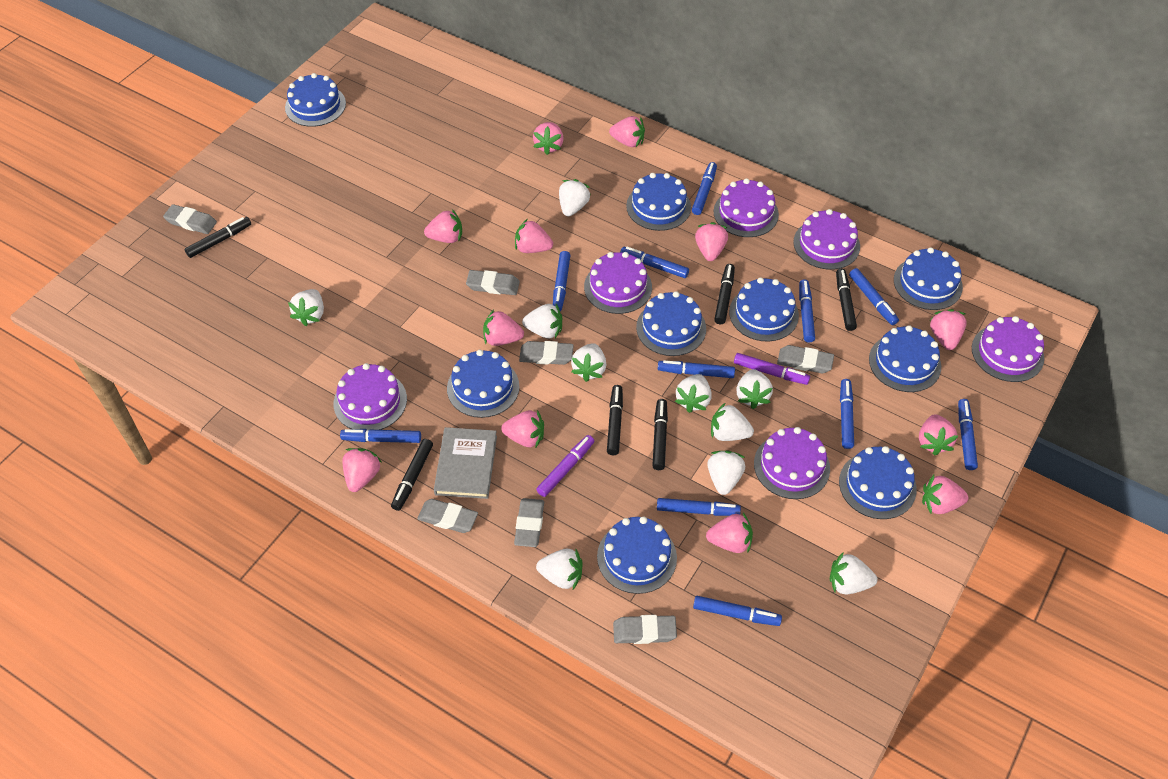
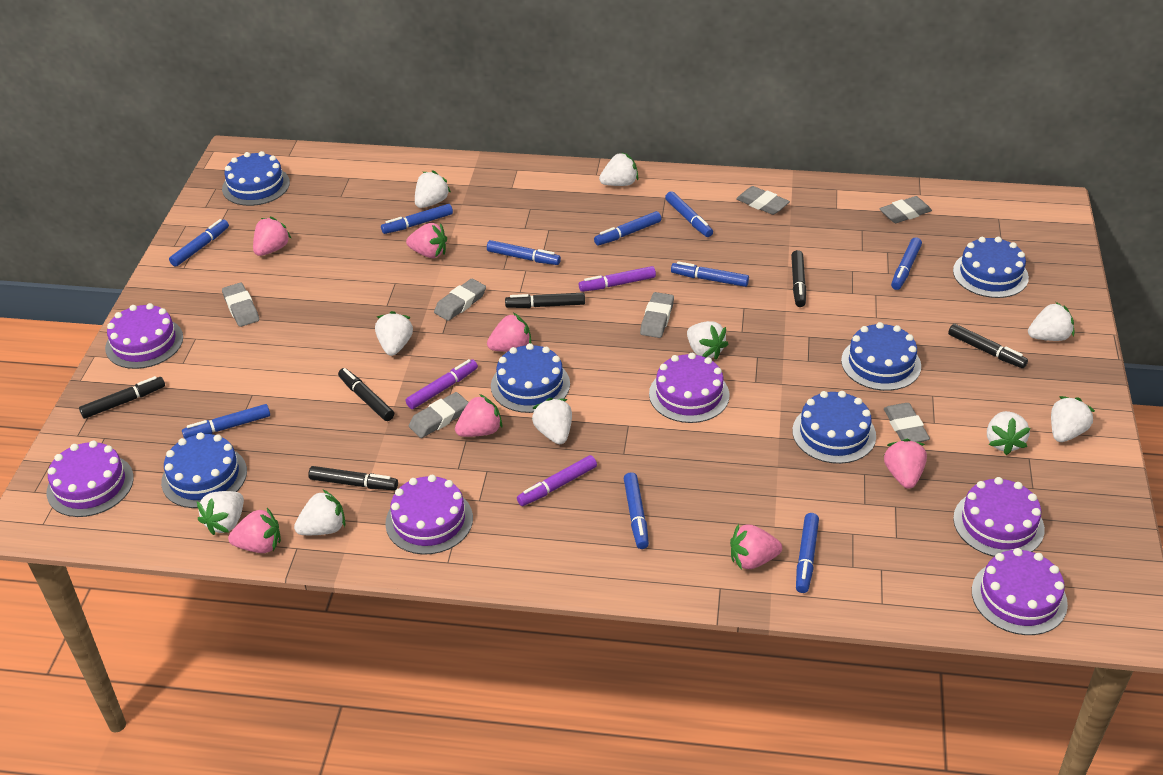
blue cake: 9 -> 6
blue marker: 11 -> 10
grey book: 1 -> 0
pink strawberry: 12 -> 7
purple marker: 2 -> 3

